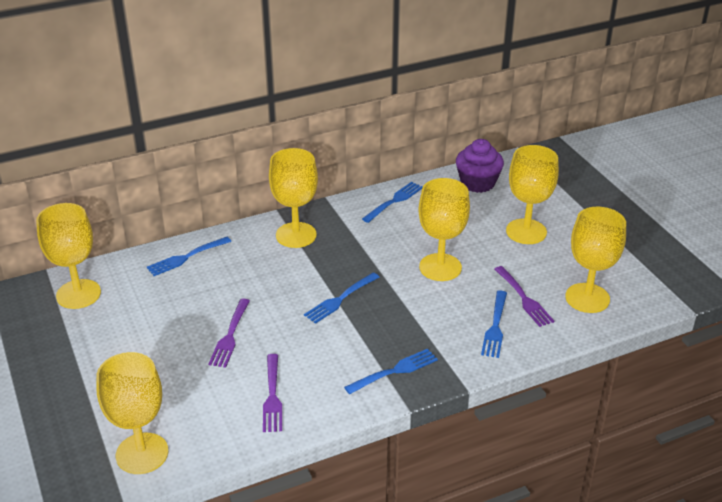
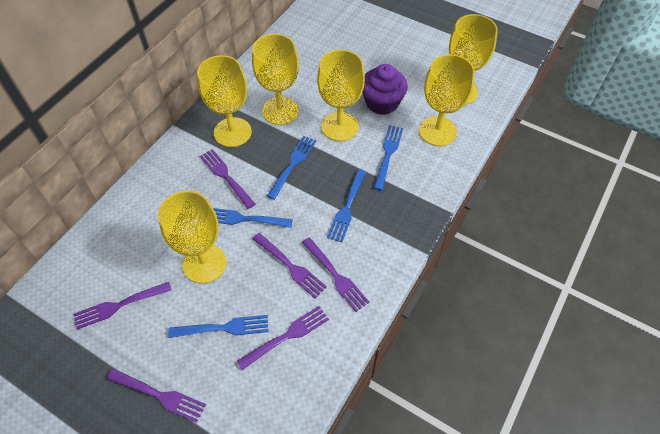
purple fork: 3 -> 6

